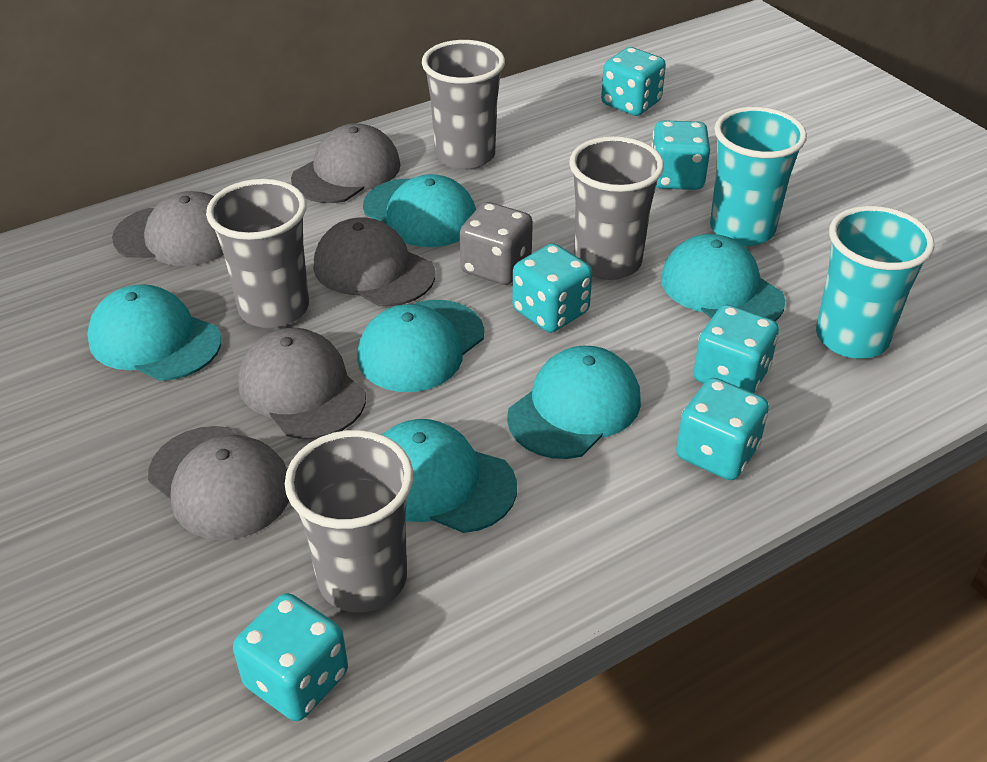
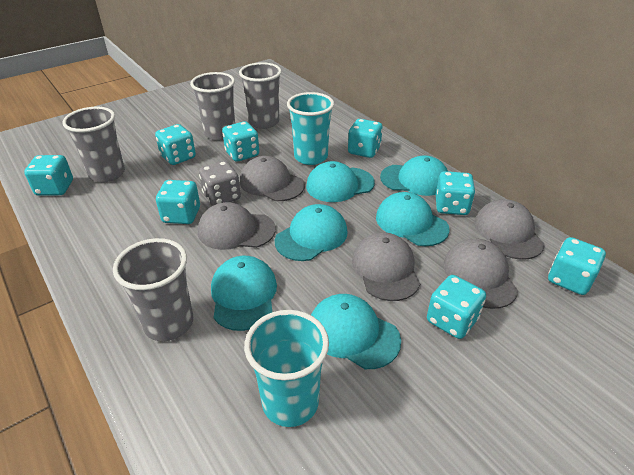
turquoise dice: 6 -> 8

